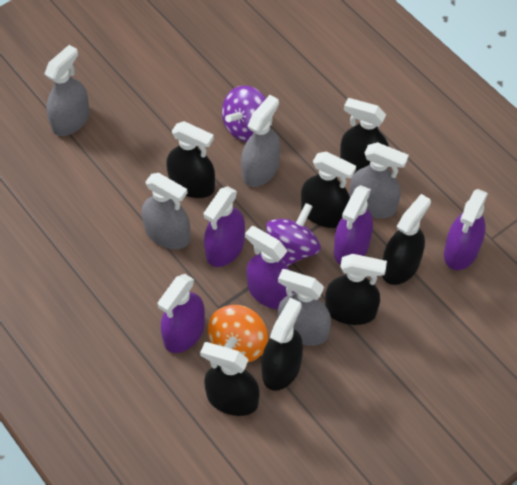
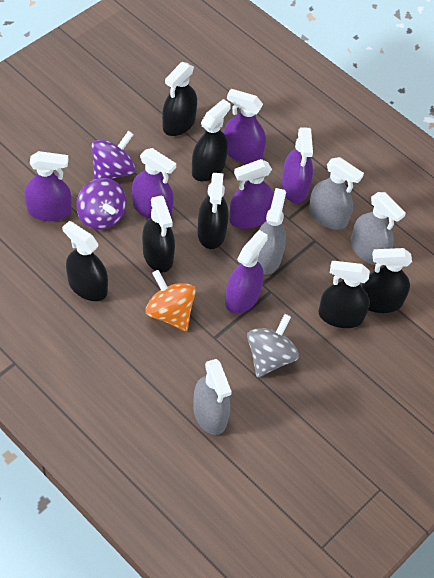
grey spinning top: 0 -> 1
grey spray bottle: 5 -> 4
purple spray bottle: 5 -> 6

